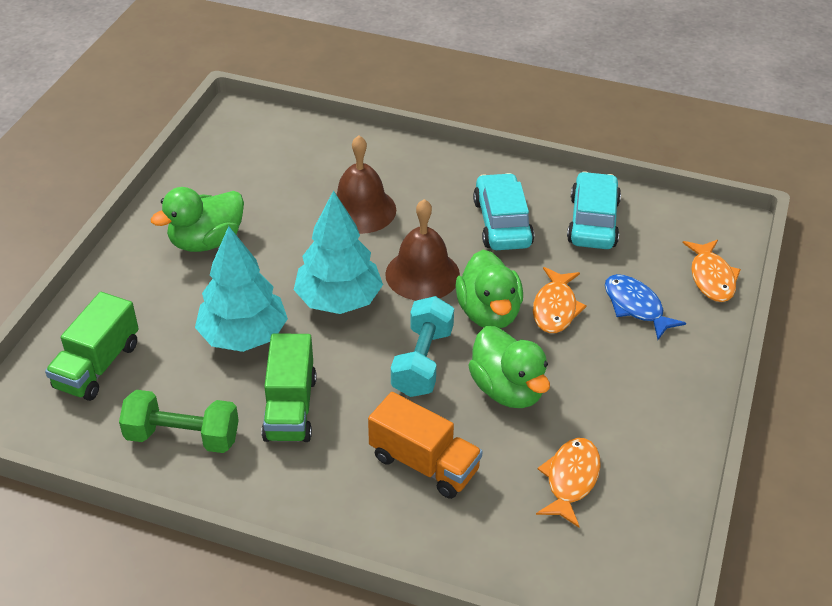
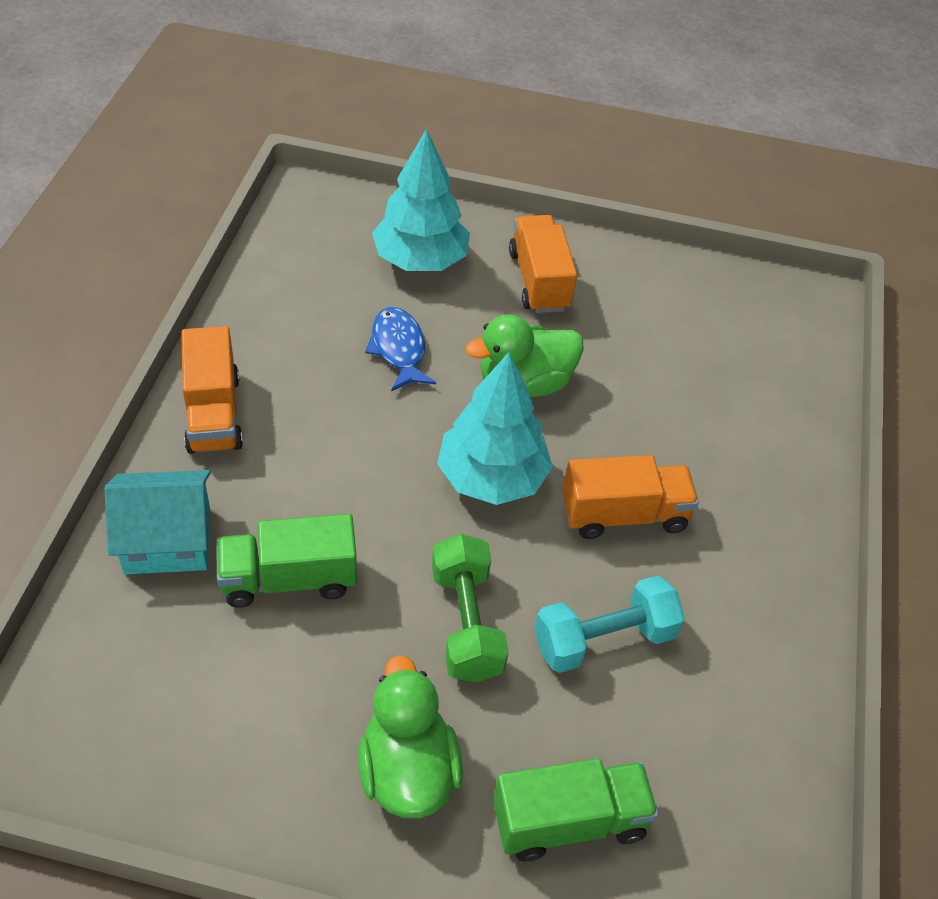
brown bell: 2 -> 0
green duck: 3 -> 2
orange fish: 3 -> 0
orange truck: 1 -> 3
turquoise car: 2 -> 0
turquoise house: 0 -> 1

